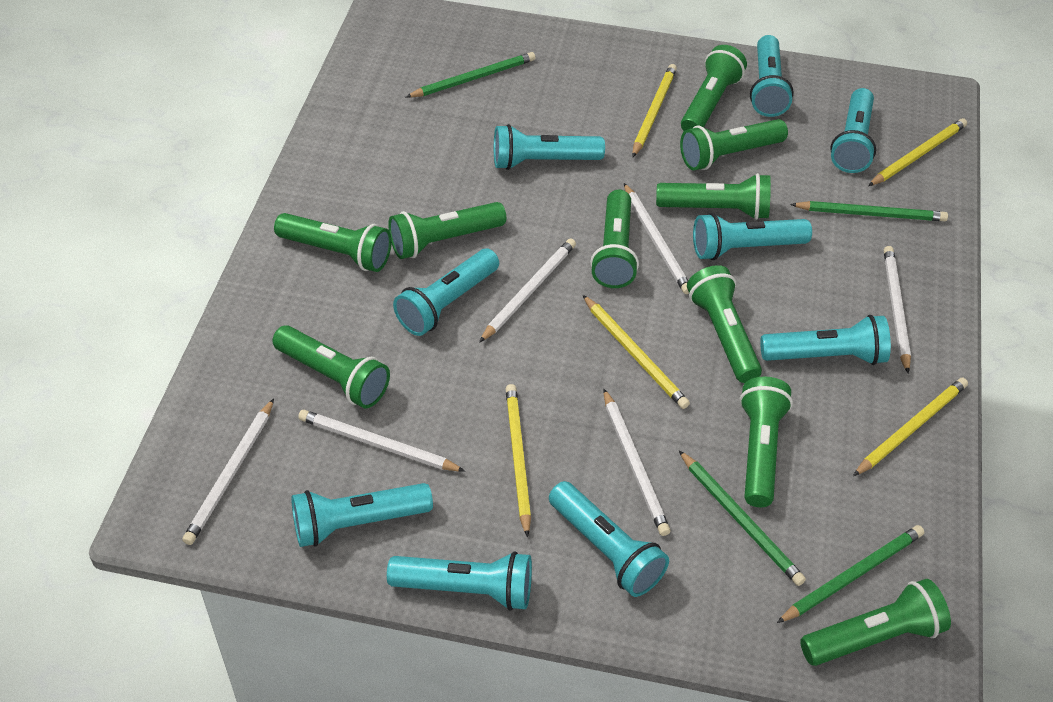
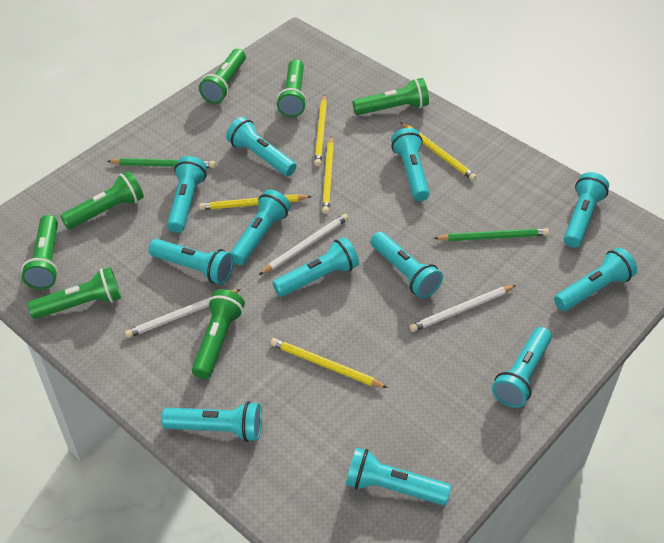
green flashlight: 10 -> 7
green pencil: 4 -> 2
turquoise flashlight: 9 -> 12
white pencil: 6 -> 3

